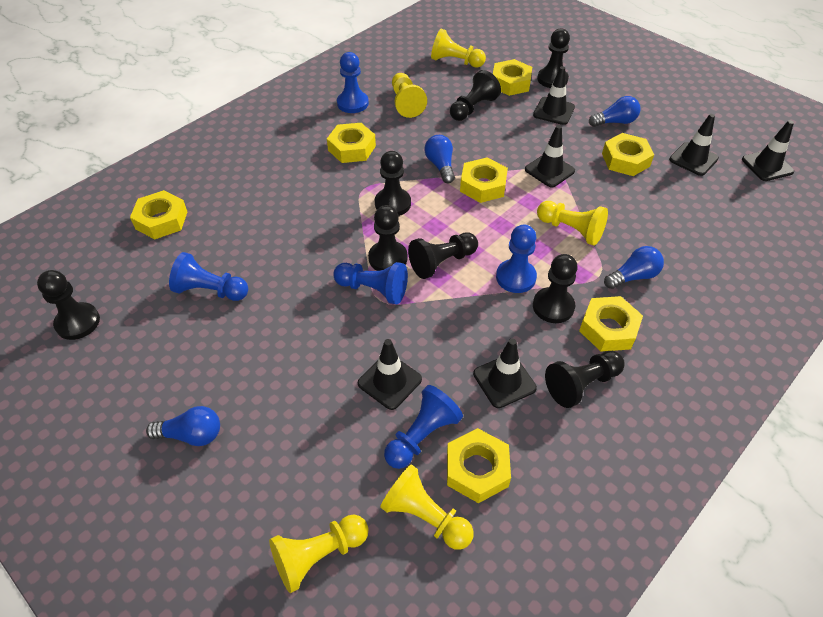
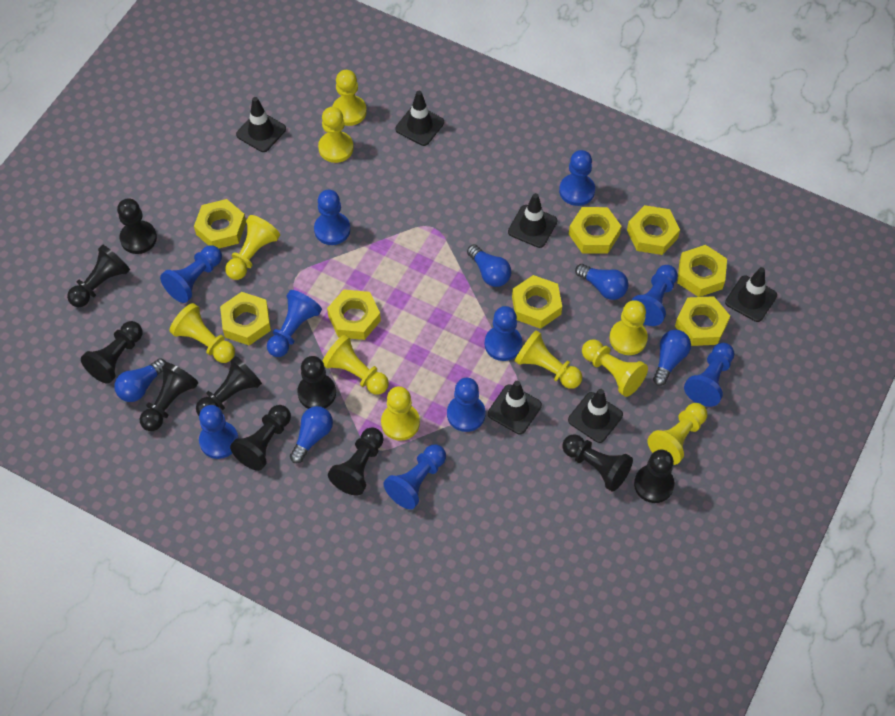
black pawn: 8 -> 10
blue light bulb: 4 -> 5
blue pawn: 5 -> 10
yellow nut: 7 -> 8
yellow pawn: 5 -> 10

